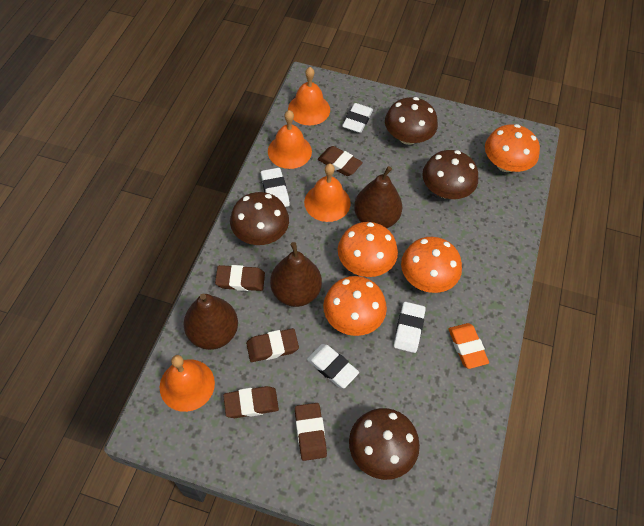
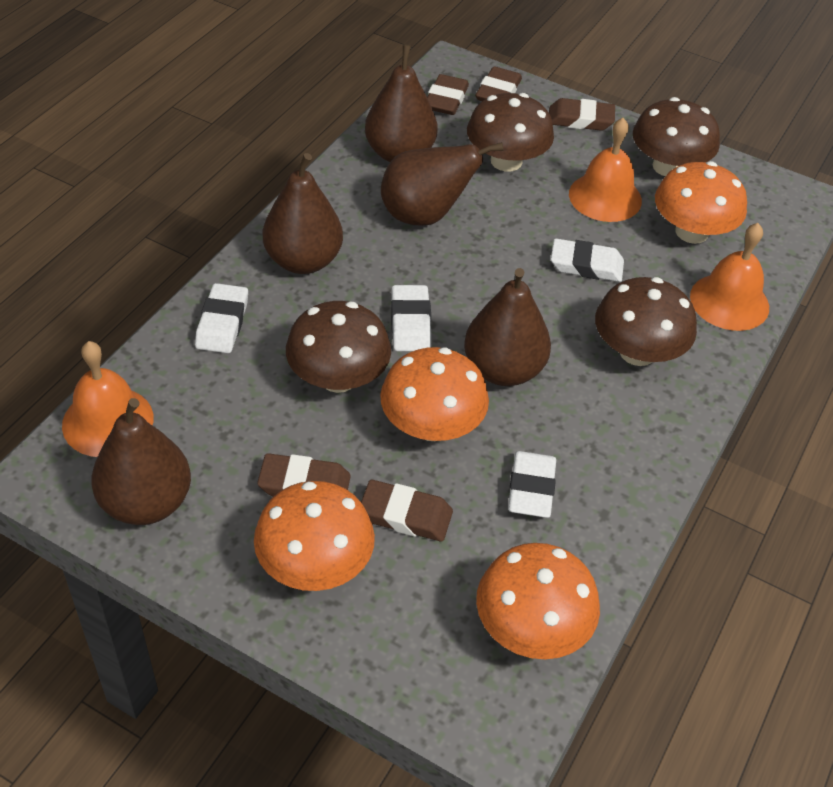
brown pear: 3 -> 5
orange bell: 4 -> 3
orange eraser: 1 -> 0

